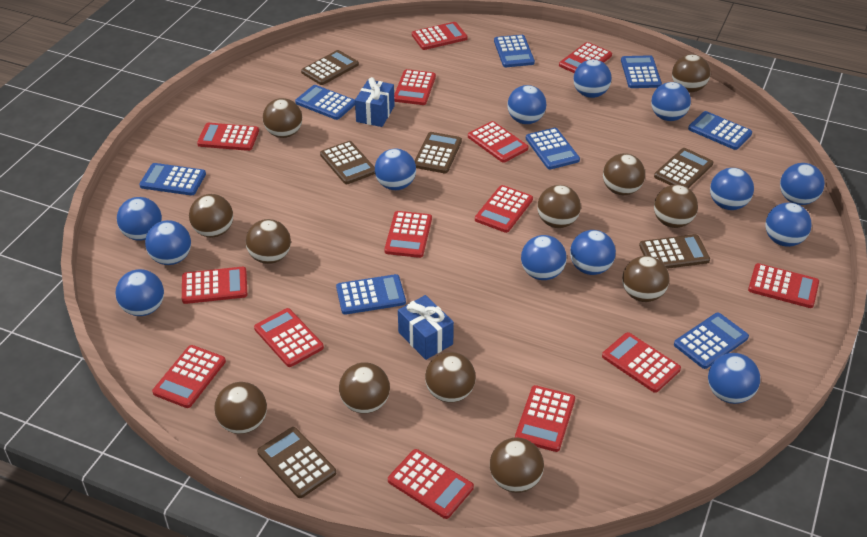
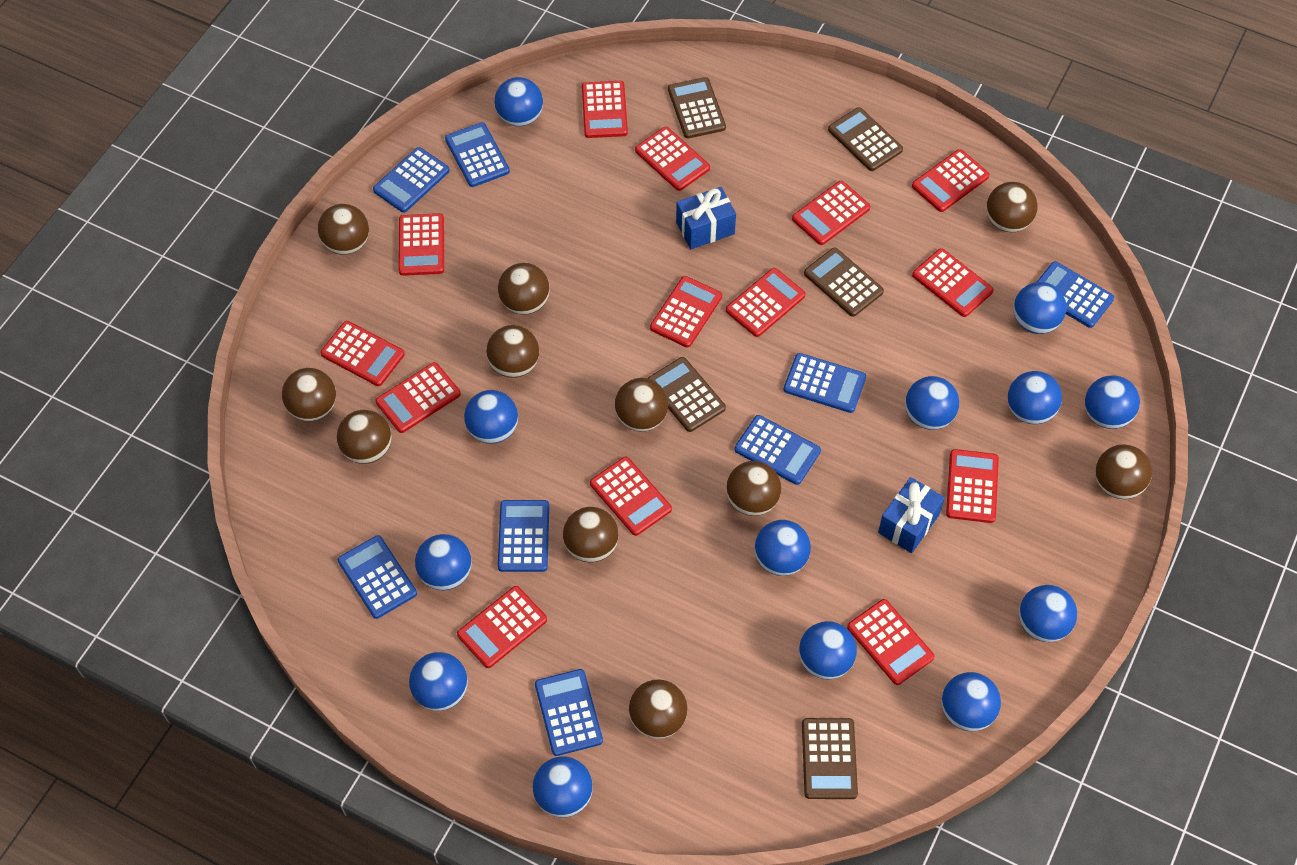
brown ball: 12 -> 11
brown calculator: 6 -> 5

